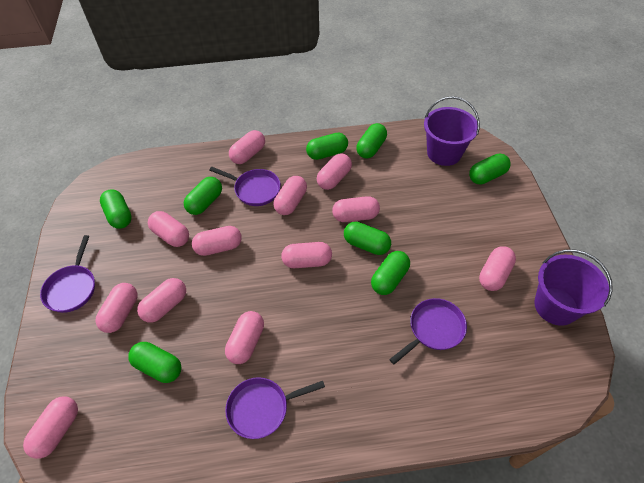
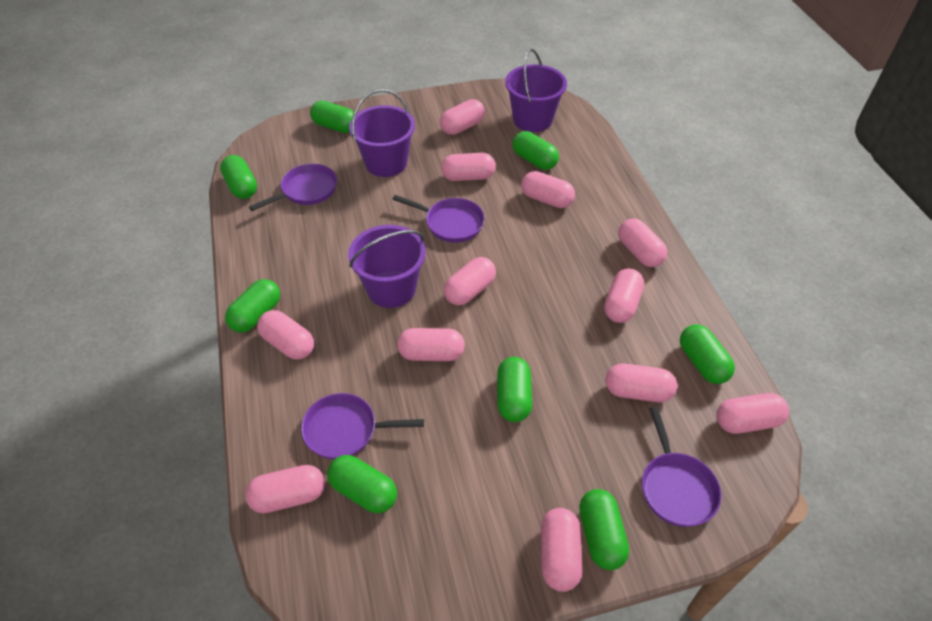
purple bucket: 2 -> 3

